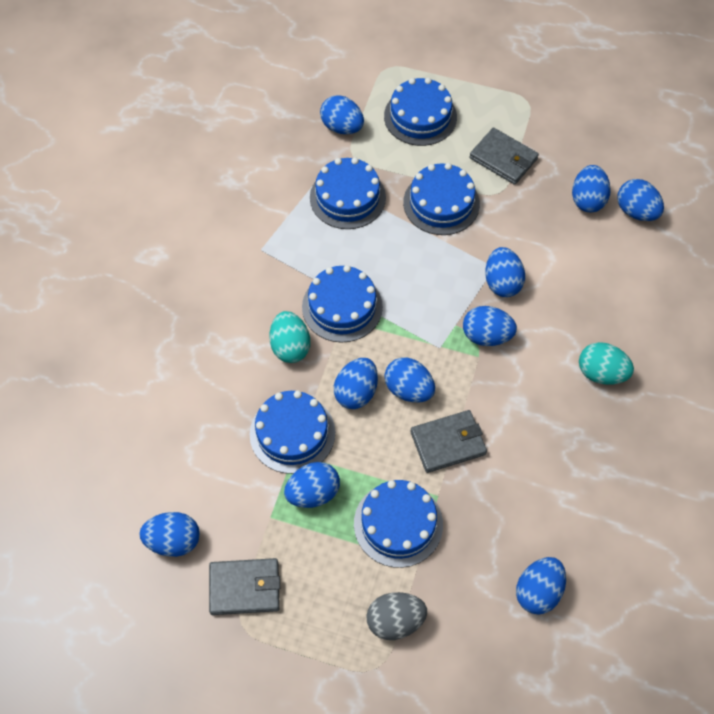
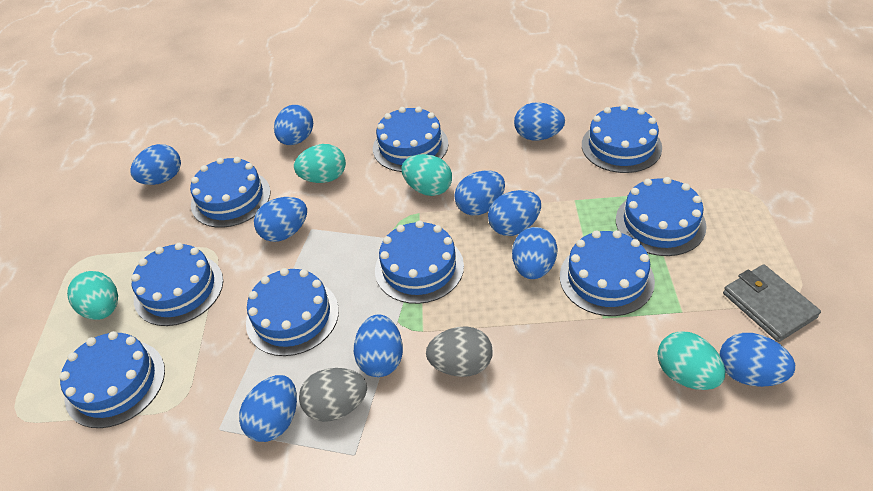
blue cake: 6 -> 9
grey egg: 1 -> 2
grey wallet: 3 -> 1
turquoise egg: 2 -> 4

